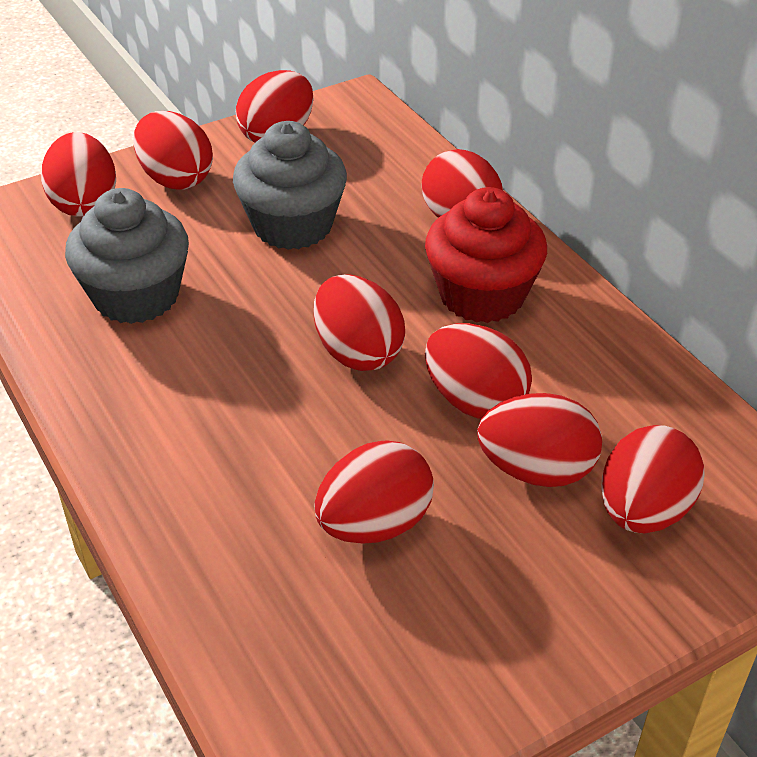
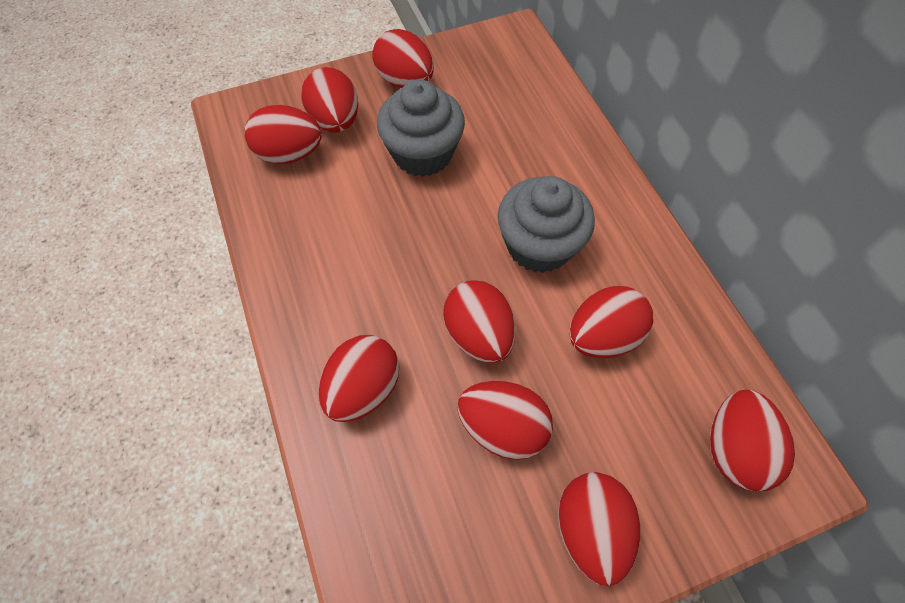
red cupcake: 1 -> 0

